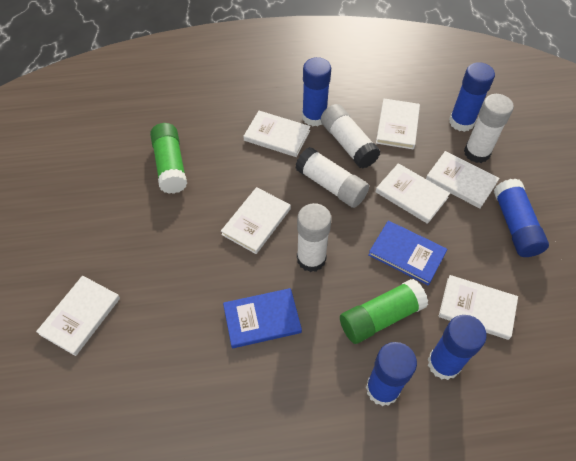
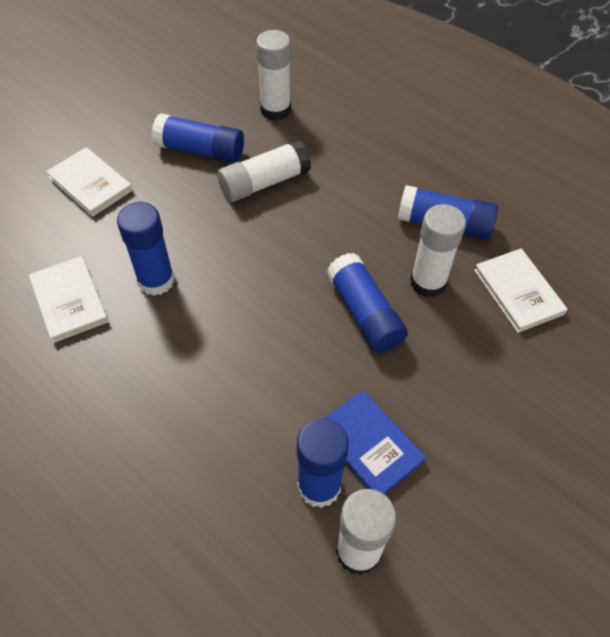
blue book: 2 -> 1
green glue stick: 2 -> 0
white book: 7 -> 3

